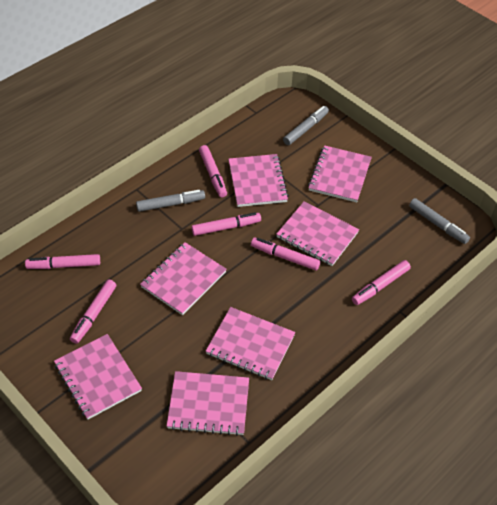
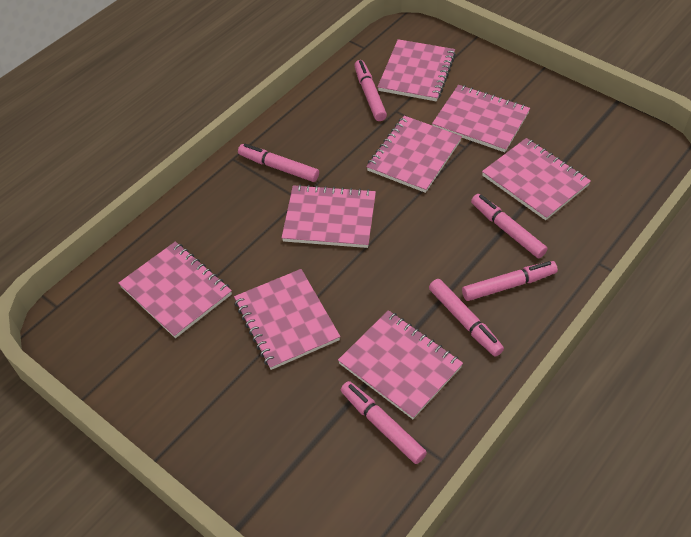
grey marker: 3 -> 0
pink notebook: 7 -> 8

